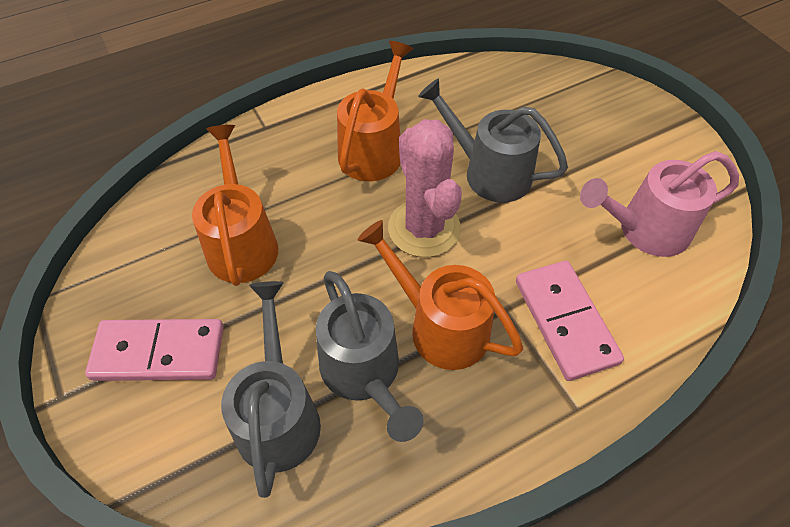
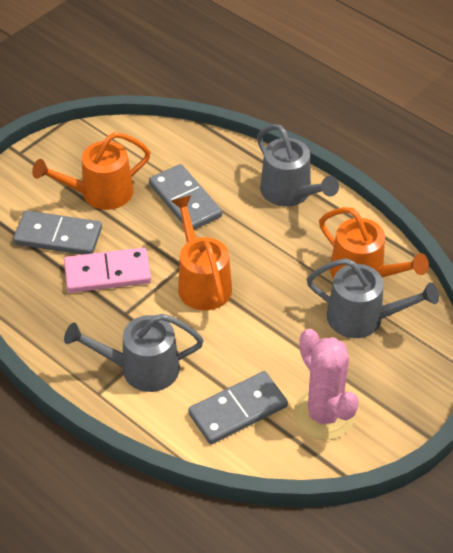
grey domino: 0 -> 3
pink domino: 2 -> 1
pink watering can: 1 -> 0

